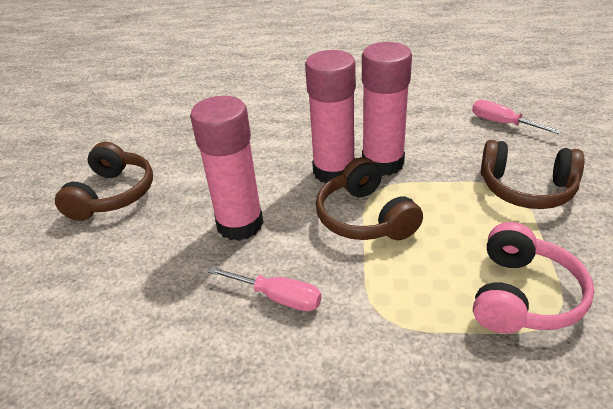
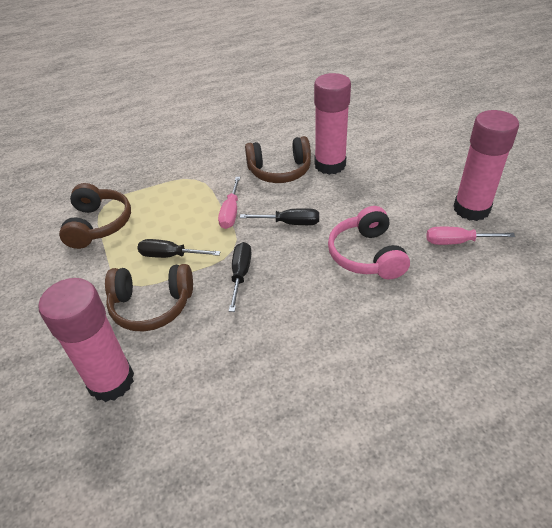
black screwdriver: 0 -> 3

